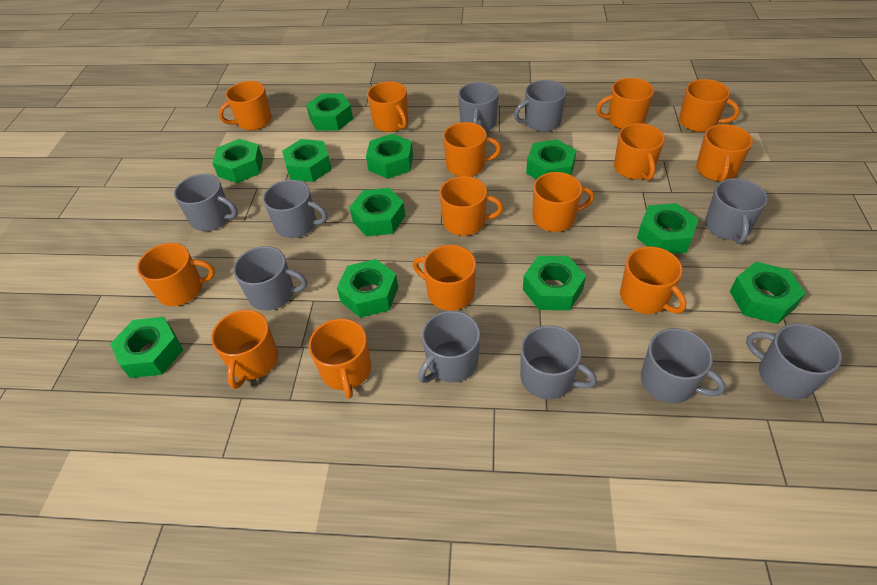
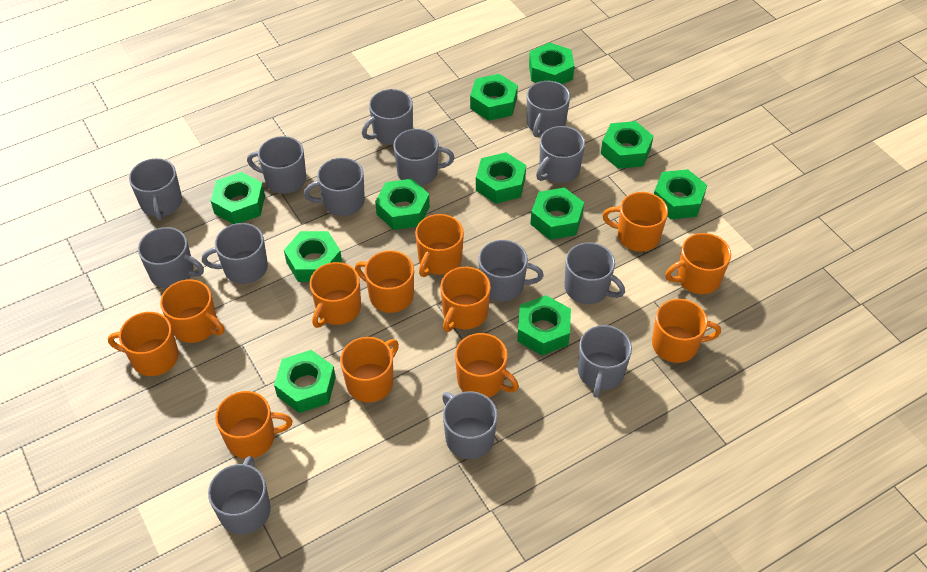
grey mug: 10 -> 14
orange mug: 14 -> 12

